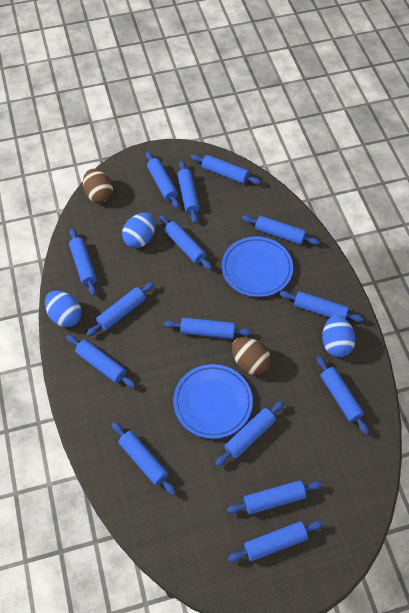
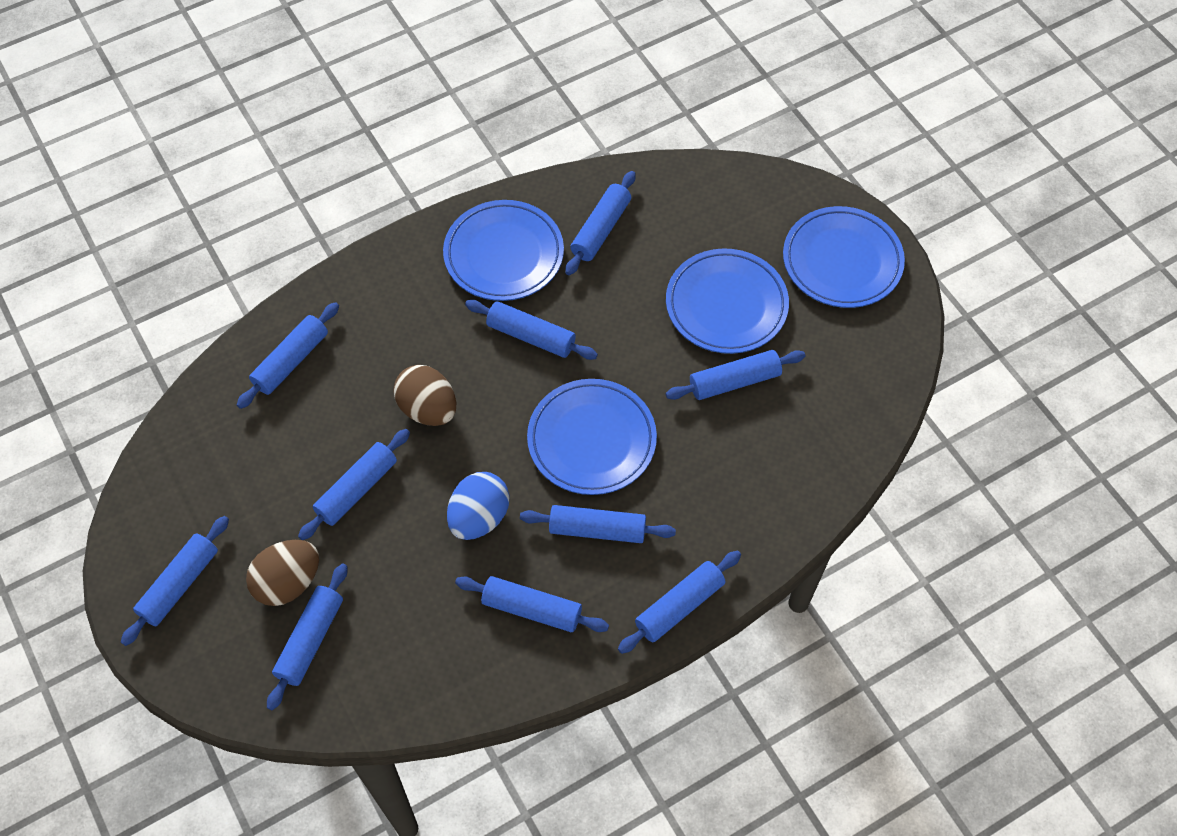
blue egg: 3 -> 1
blue plate: 2 -> 4
blue rolling pin: 15 -> 10

